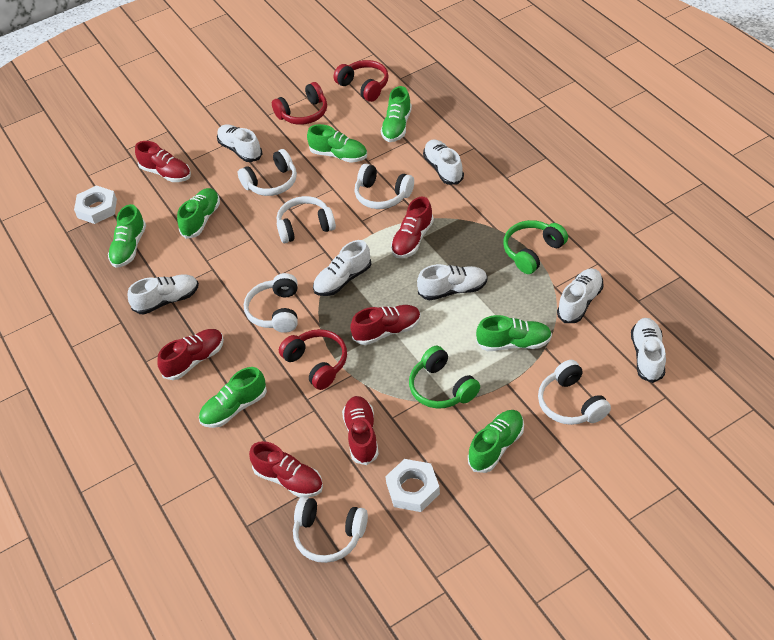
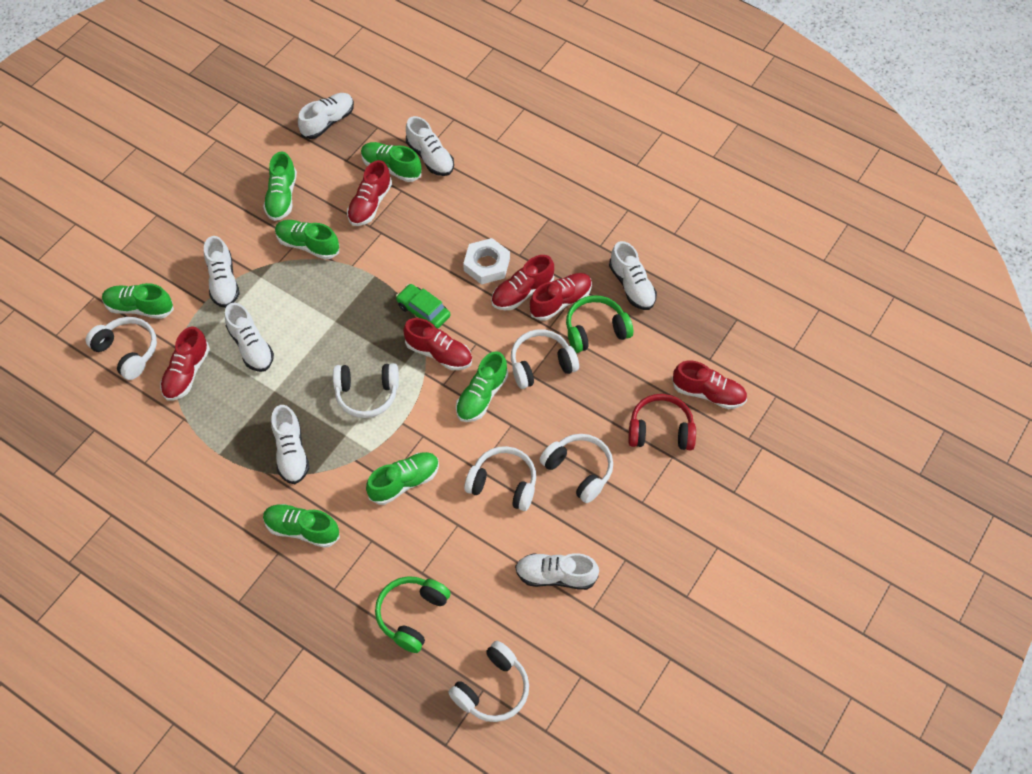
green car: 0 -> 1
red headphones: 3 -> 1
white nut: 2 -> 1

